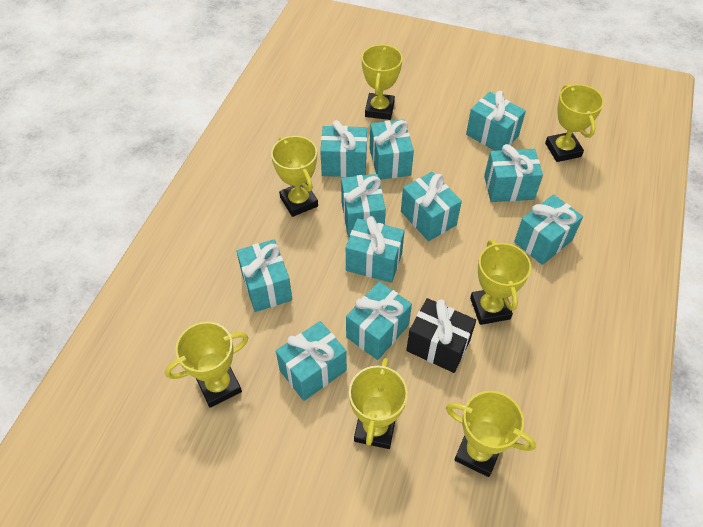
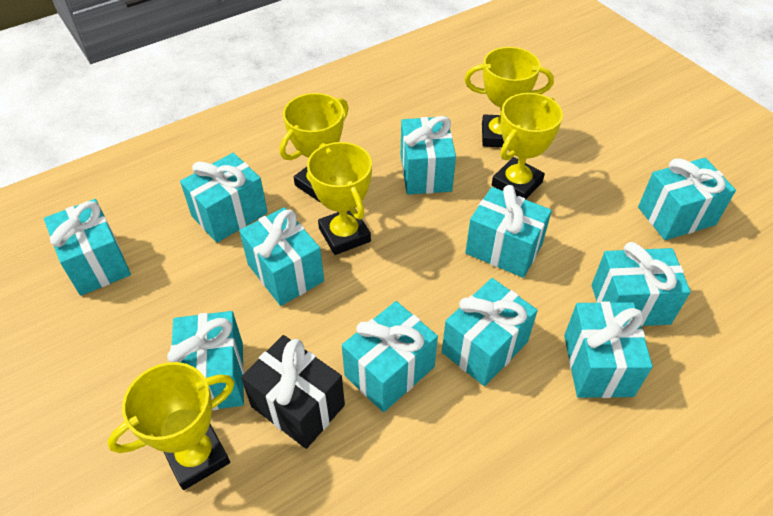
yellow trophy: 7 -> 5

